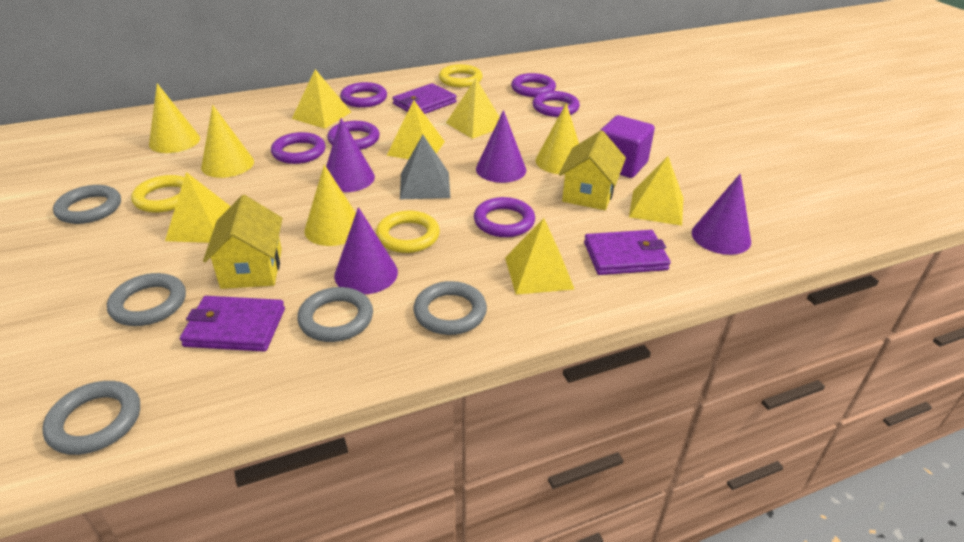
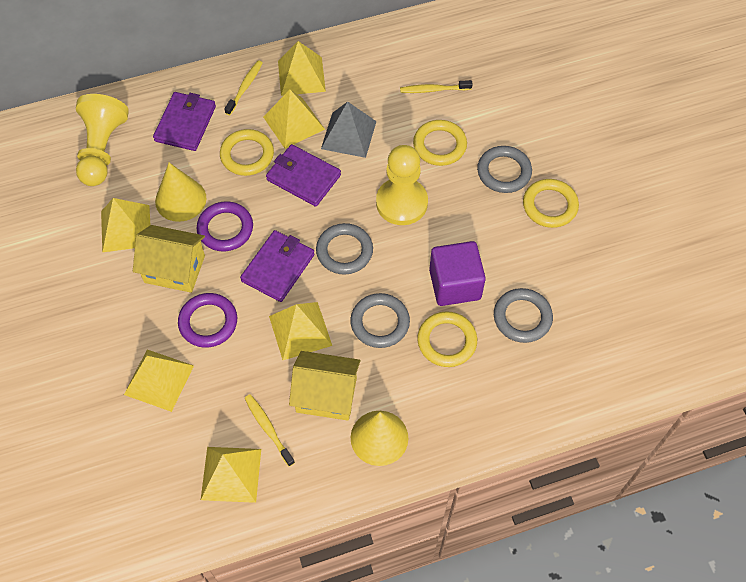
grey ring: 5 -> 4
purple cone: 4 -> 0
purple ring: 6 -> 2
yellow cone: 4 -> 2
yellow pawn: 0 -> 2
yellow ring: 3 -> 4
yellow toothbrush: 0 -> 3

